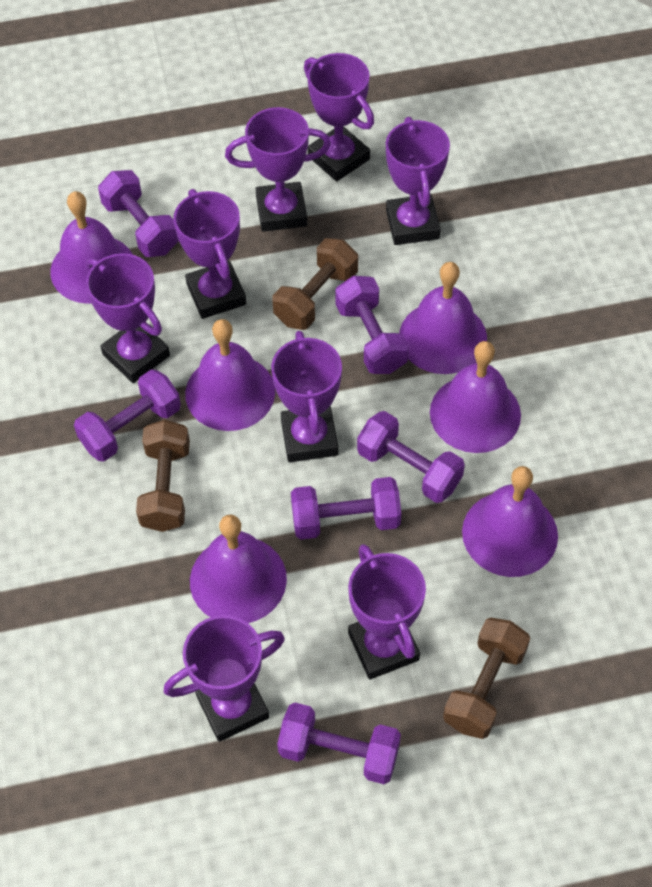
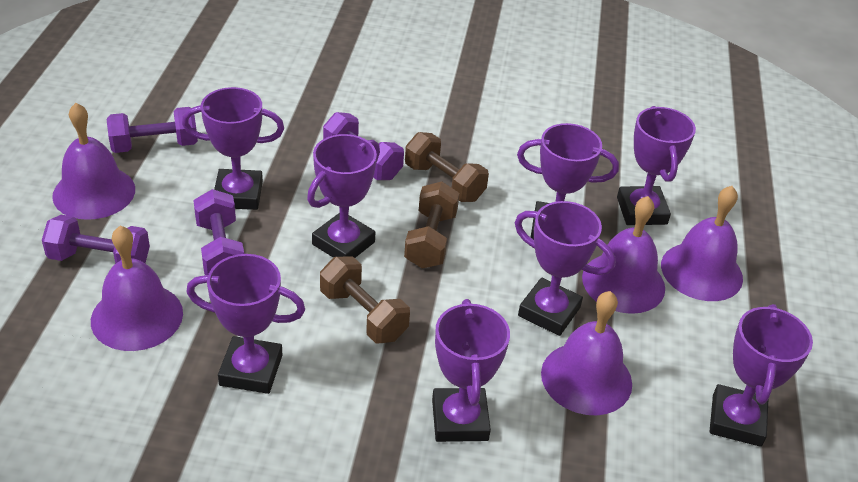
purple bell: 6 -> 5
purple dumbbell: 6 -> 4

